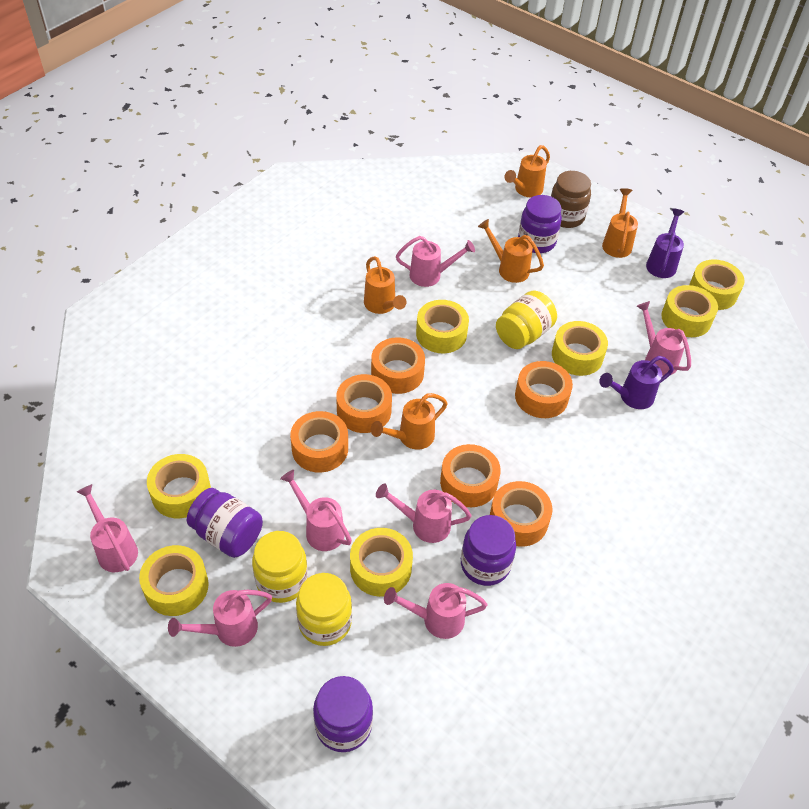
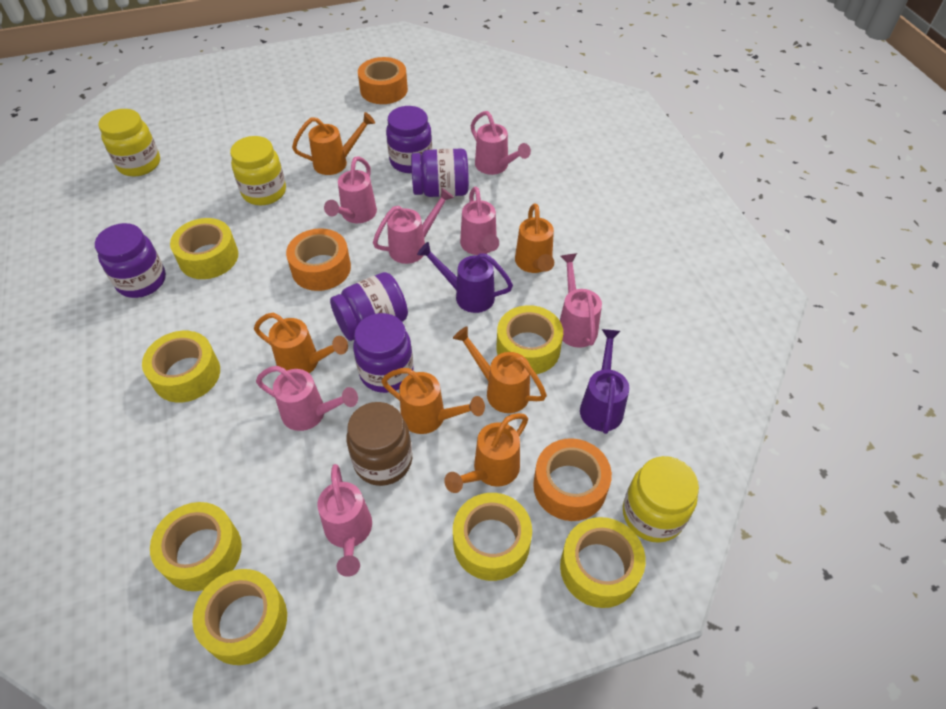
orange tape: 6 -> 3
orange watering can: 5 -> 6
purple jar: 4 -> 5

